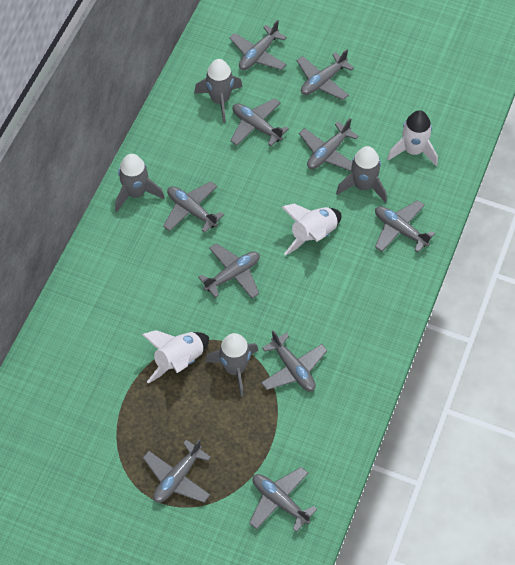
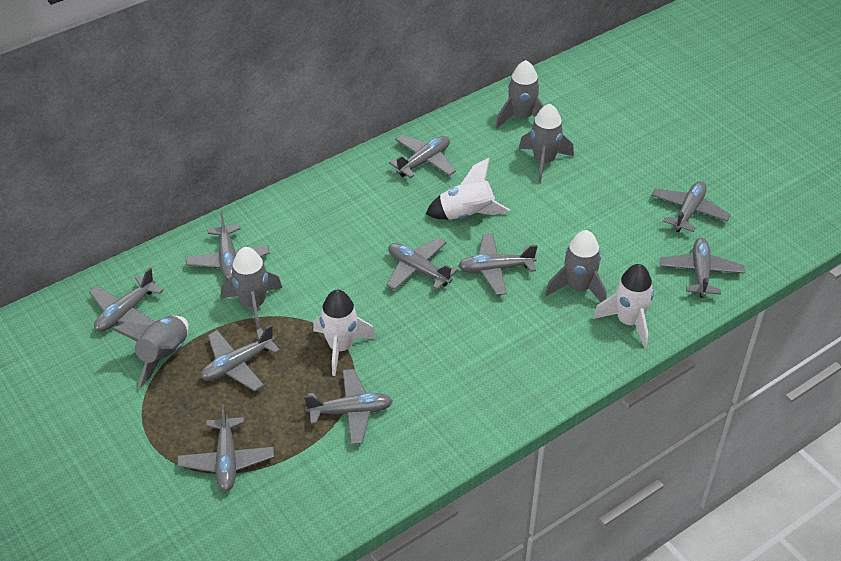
grey rocket: 4 -> 5

